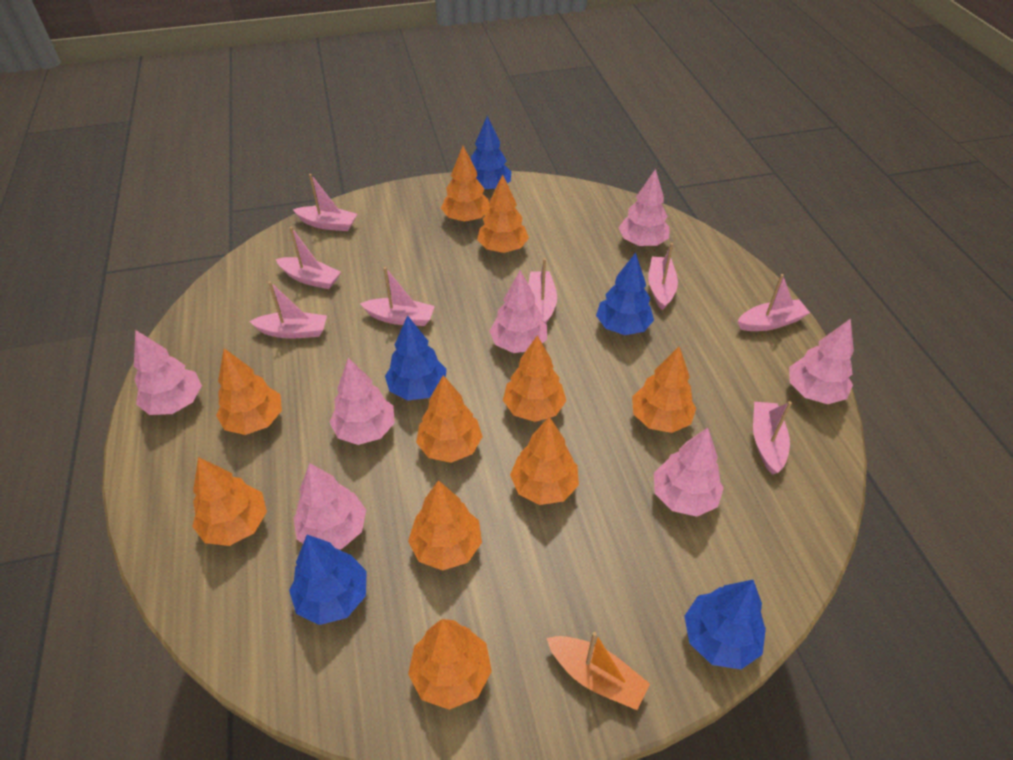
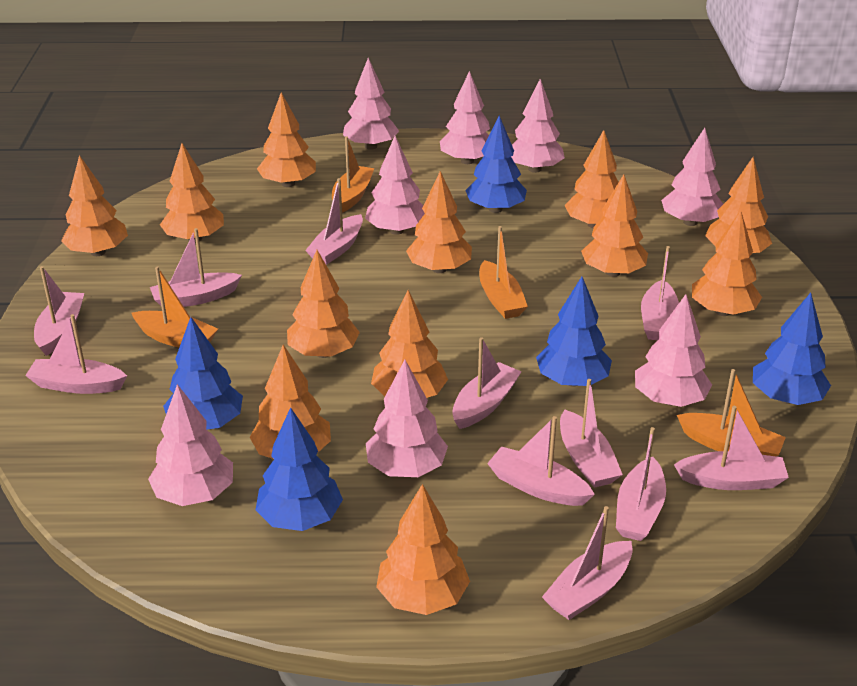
orange boat: 1 -> 4
orange tree: 10 -> 12
pink boat: 8 -> 11
pink tree: 7 -> 8

